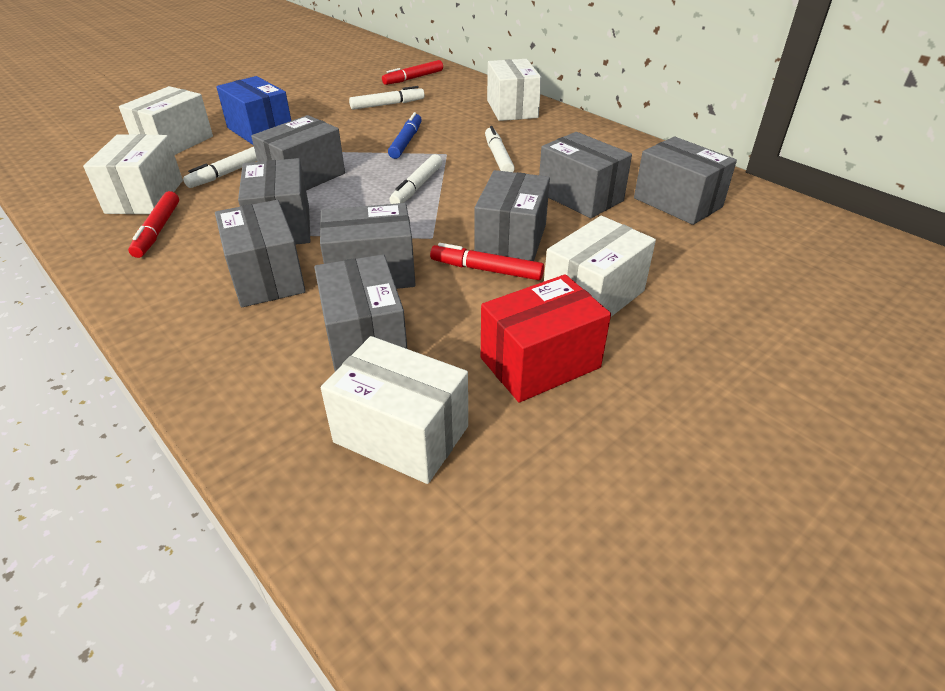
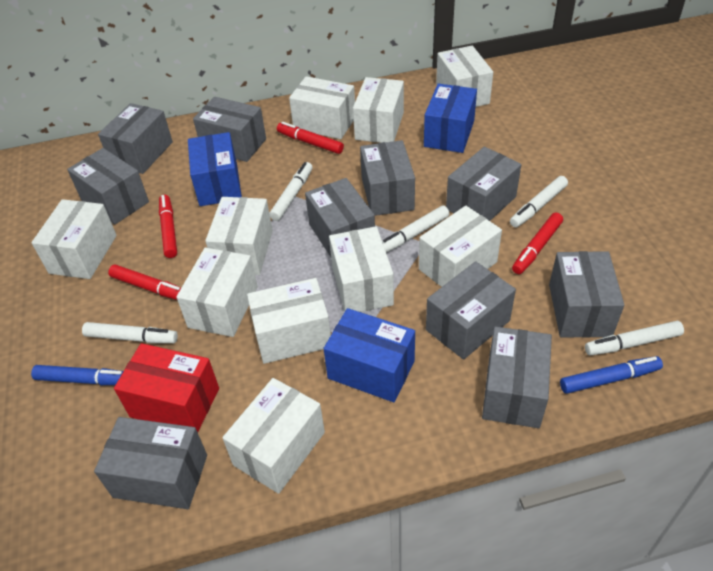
blue box: 1 -> 3
blue marker: 1 -> 2
grey box: 8 -> 10
red marker: 3 -> 4
white box: 5 -> 10
white marker: 4 -> 5

